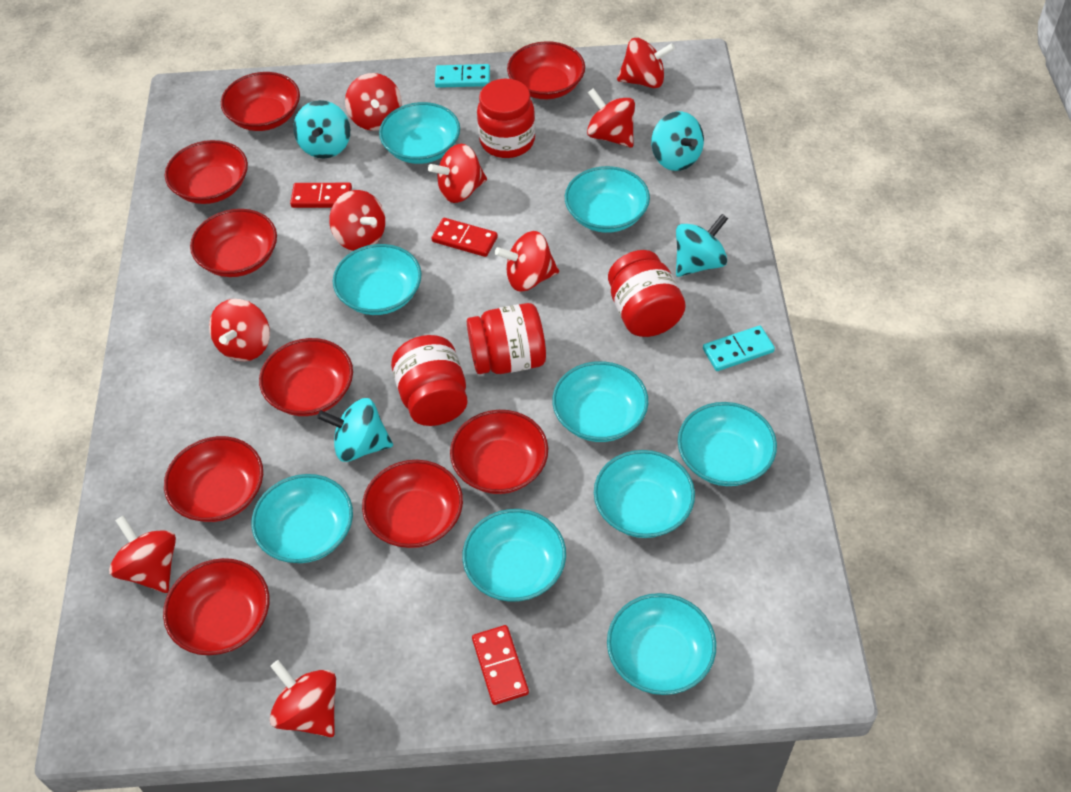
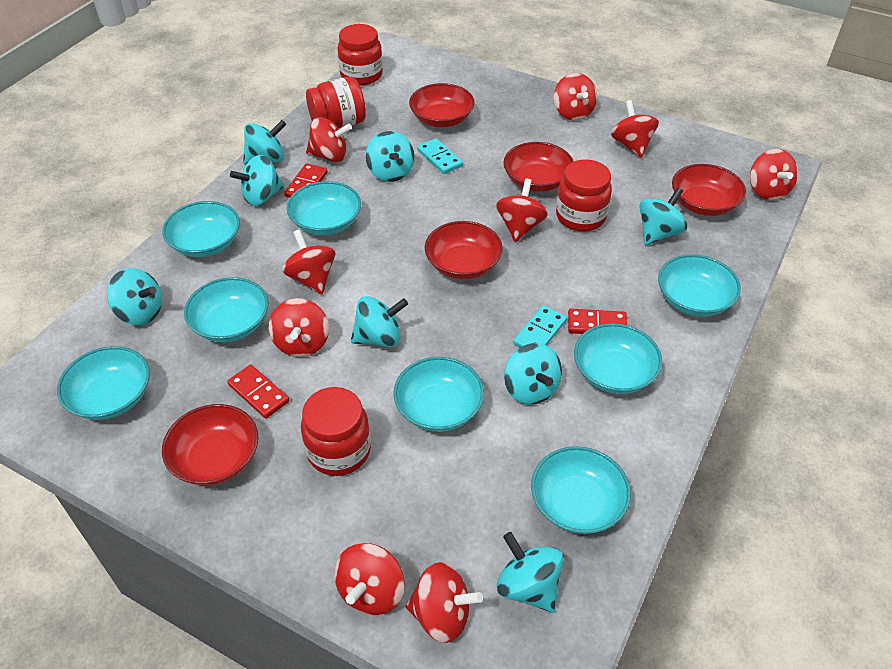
red bowl: 9 -> 5
turquoise bowl: 9 -> 8
turquoise spinning top: 4 -> 8

